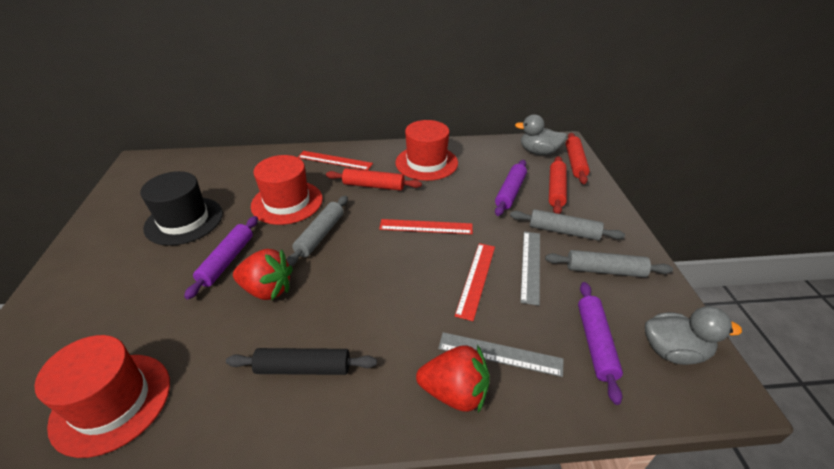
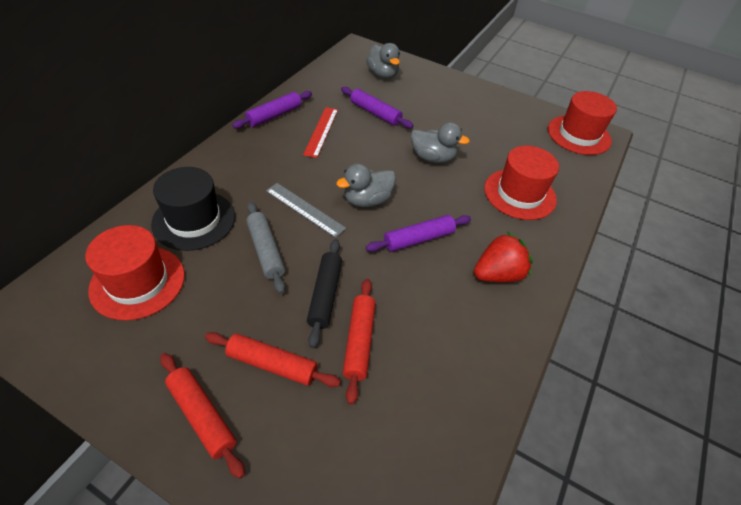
grey duck: 2 -> 3
grey rolling pin: 3 -> 1
grey ruler: 2 -> 1
red ruler: 3 -> 1
red strawberry: 2 -> 1

